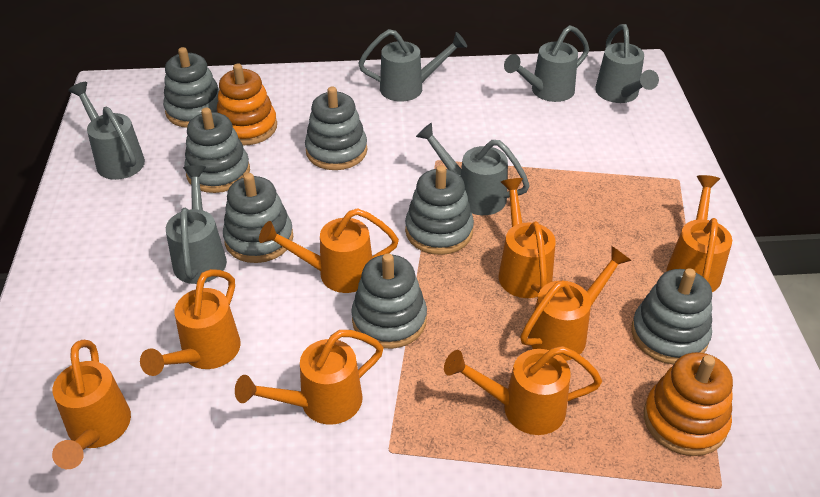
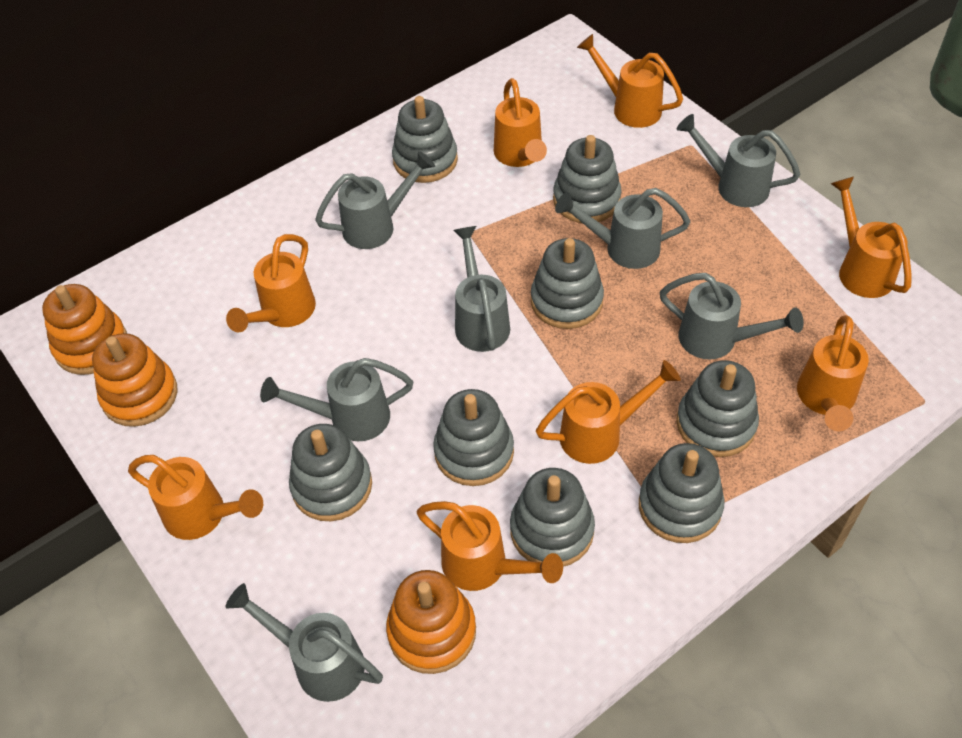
grey stacking toy: 7 -> 8
grey watering can: 6 -> 7
orange stacking toy: 2 -> 3

